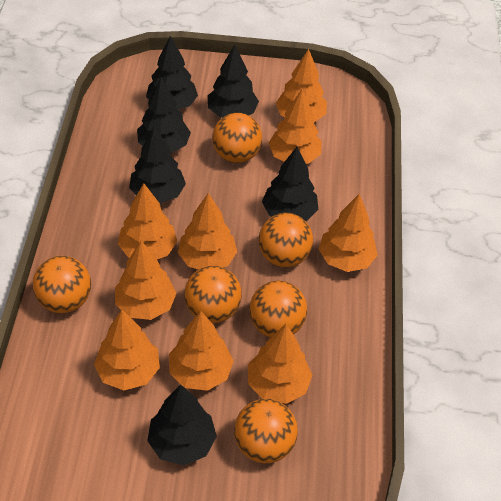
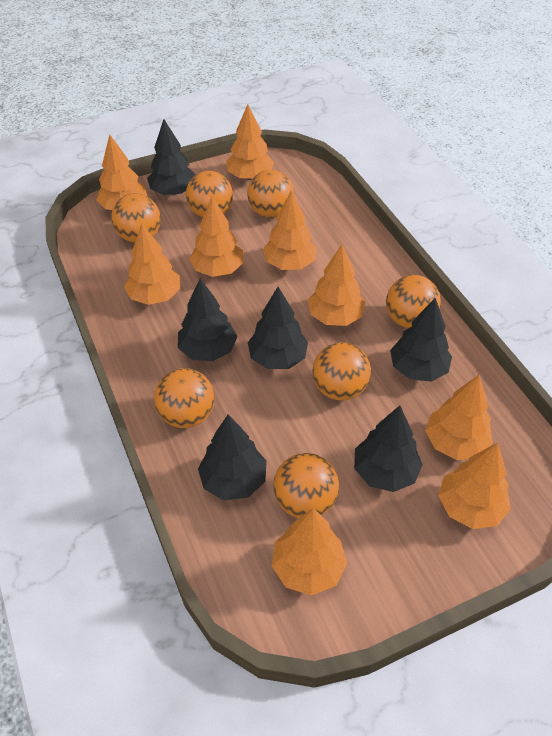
orange ball: 6 -> 7

